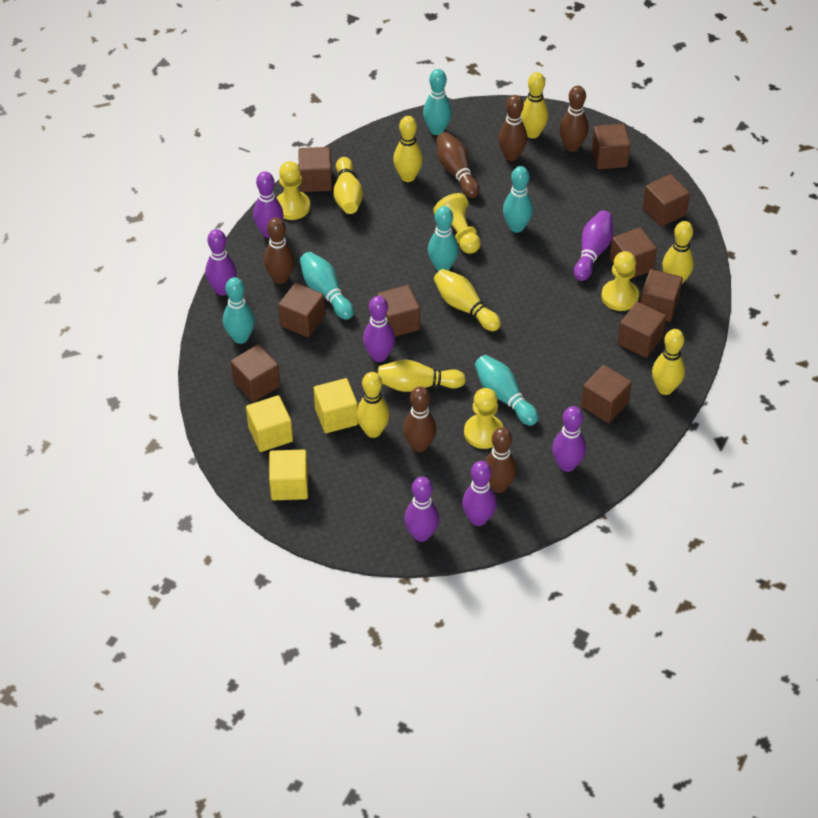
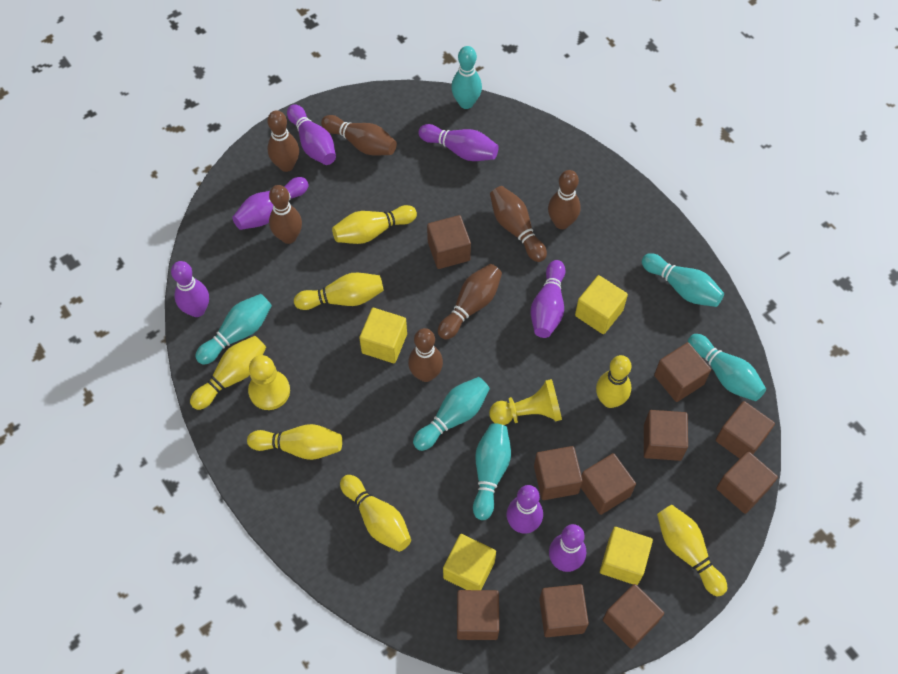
brown bowling pin: 6 -> 7
yellow bowling pin: 8 -> 7
yellow cube: 3 -> 4
yellow pawn: 4 -> 2

